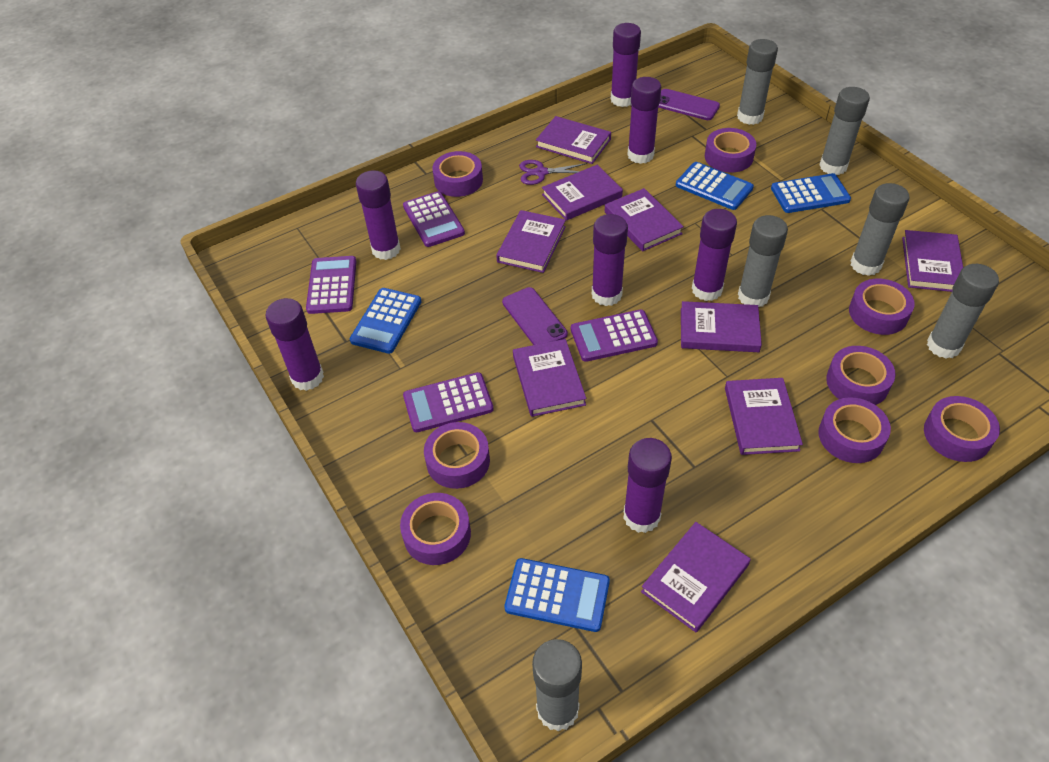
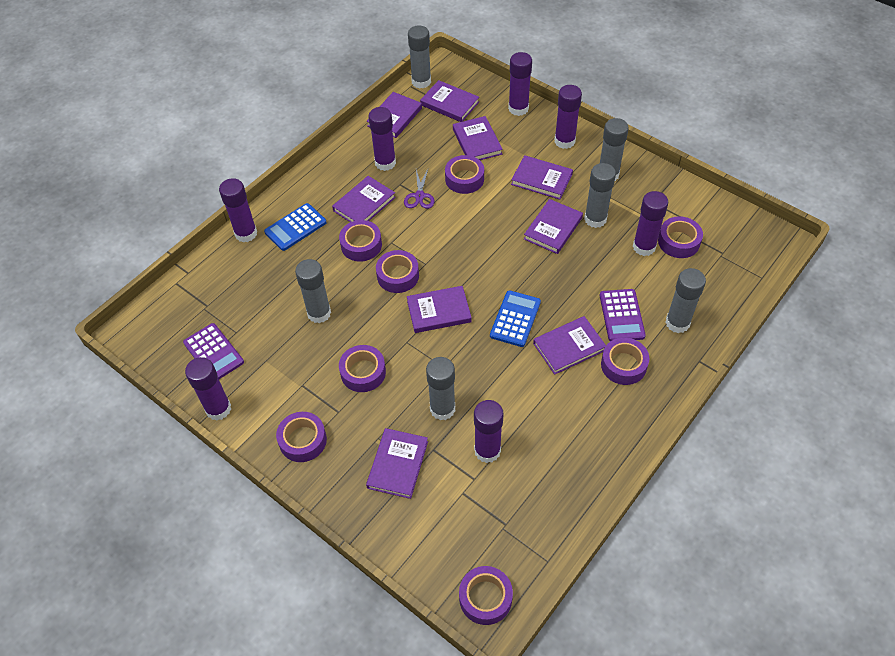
blue calculator: 4 -> 2
purple calculator: 4 -> 2
purple phone: 2 -> 0

